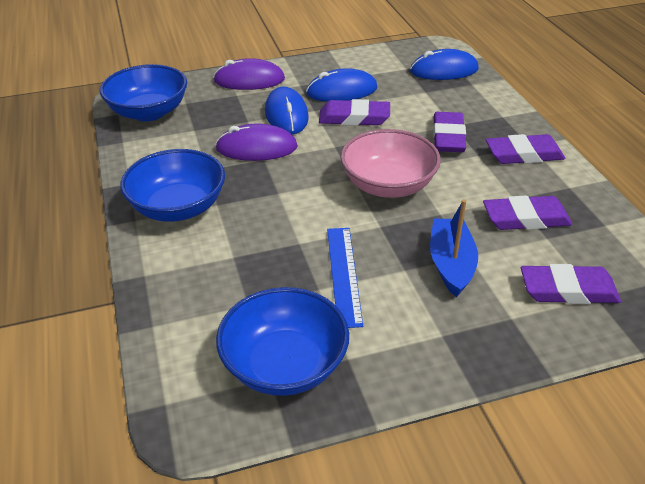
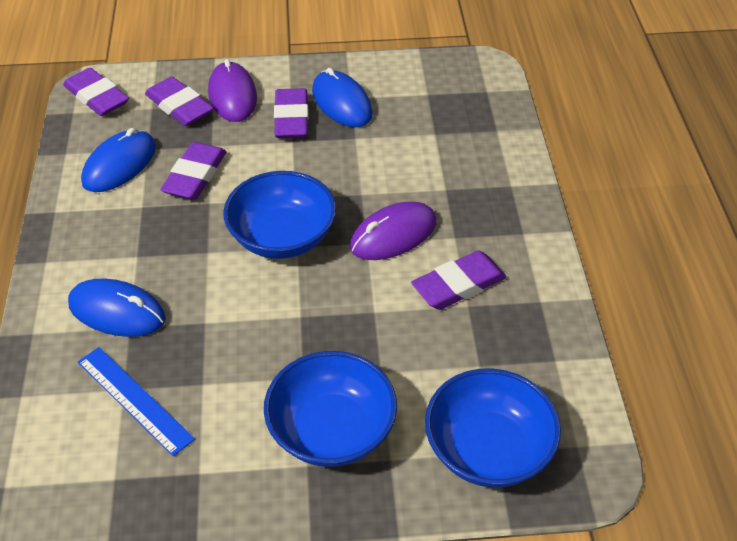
blue boat: 1 -> 0
pink bowl: 1 -> 0

